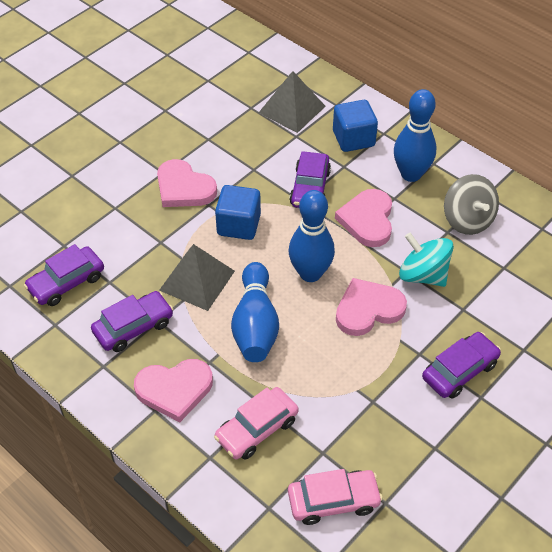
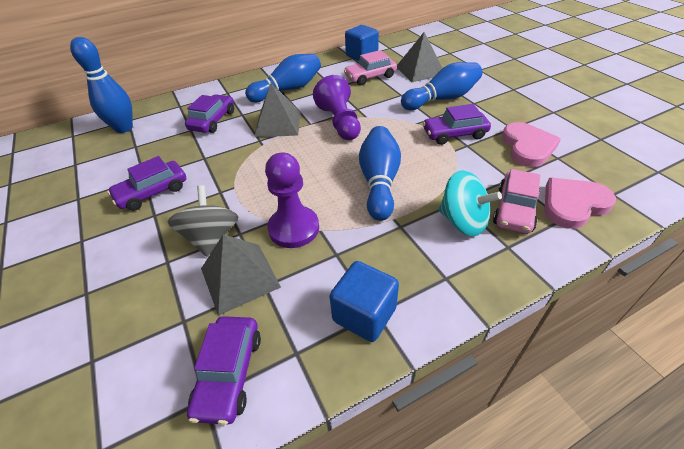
blue bowling pin: 3 -> 4
grey pyramid: 2 -> 3
pink heart: 4 -> 2
purple pawn: 0 -> 2

